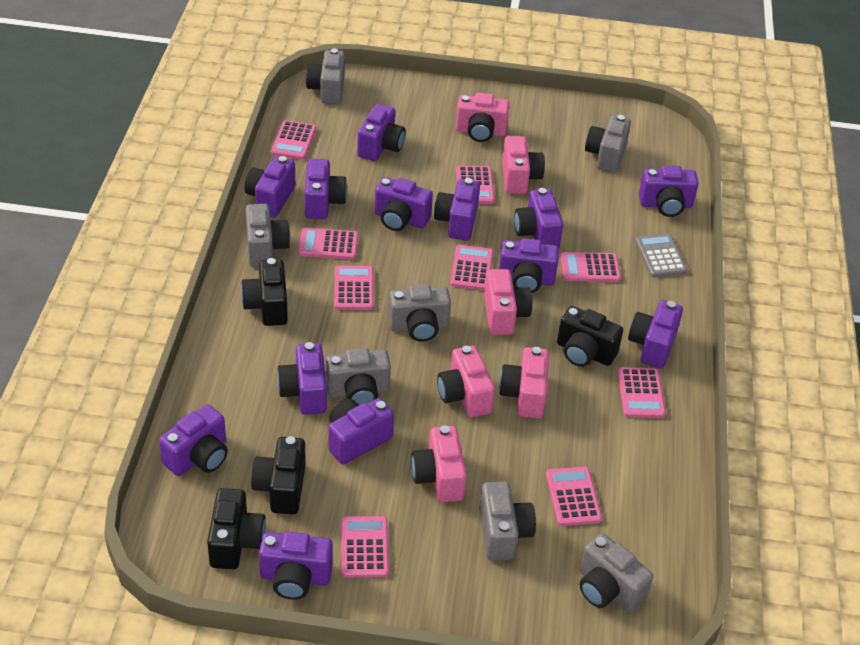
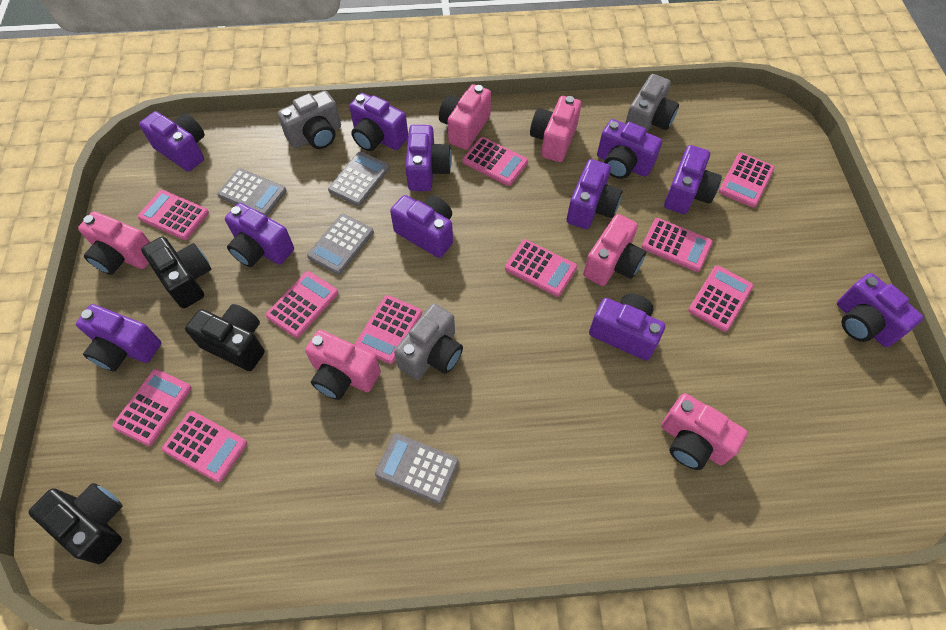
black camera: 4 -> 3
grey calculator: 1 -> 4
grey camera: 7 -> 3
pink calculator: 9 -> 10
purple camera: 13 -> 11

